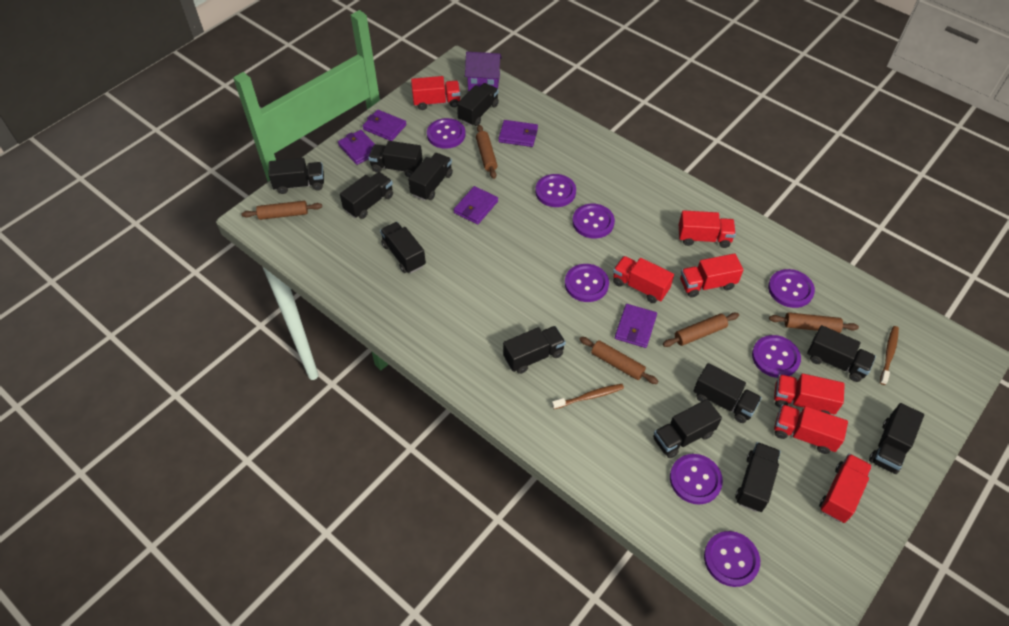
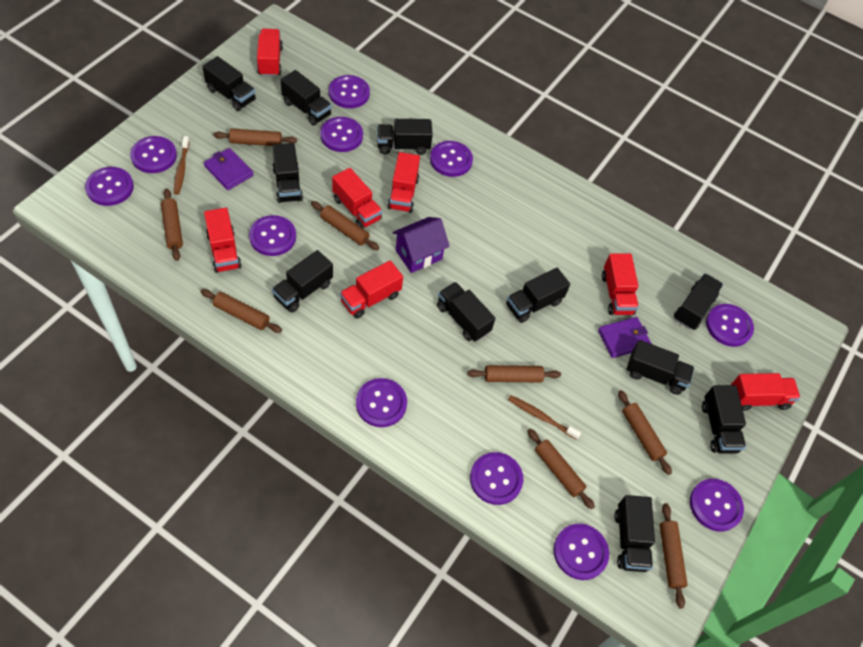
black truck: 12 -> 11
brown rolling pin: 5 -> 8
purple button: 8 -> 11
purple wallet: 5 -> 2

